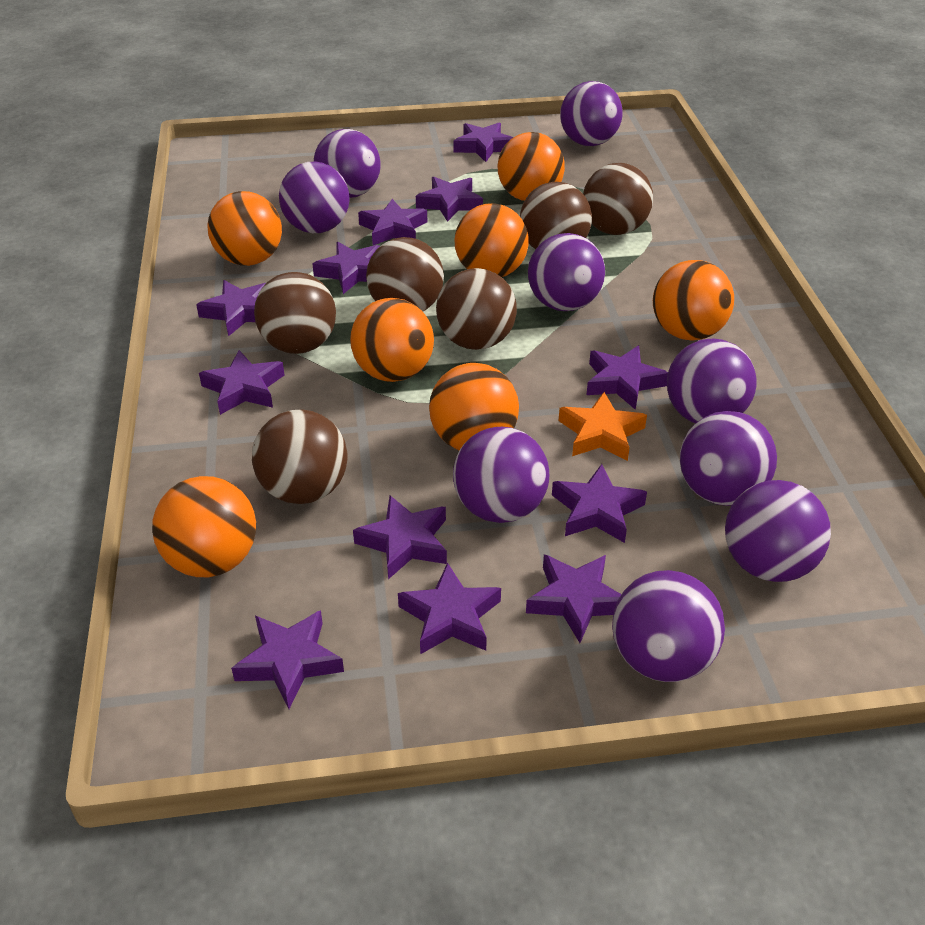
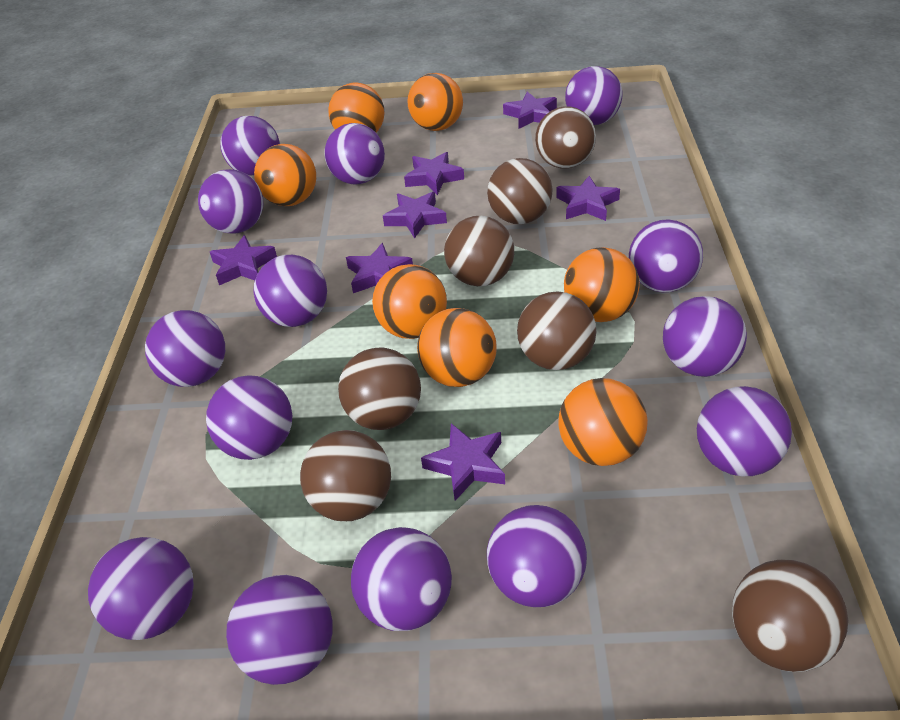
brown ball: 6 -> 7
orange star: 1 -> 0
purple ball: 9 -> 14
purple star: 12 -> 7

